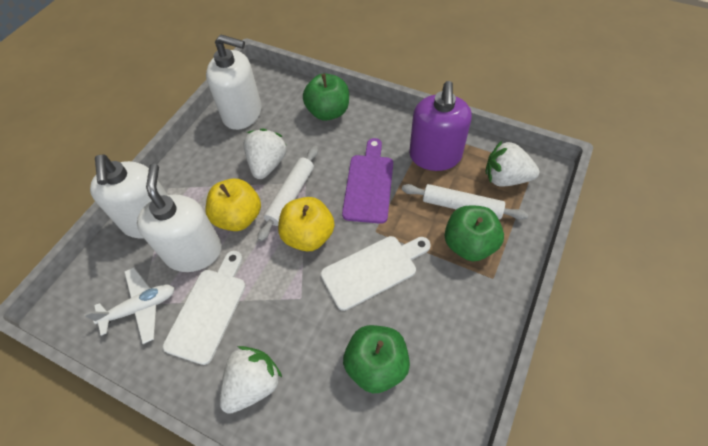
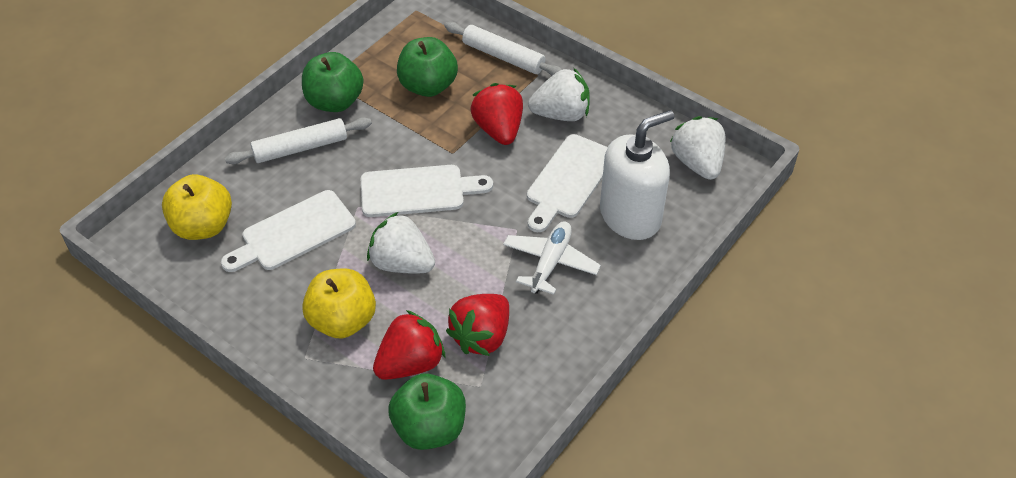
purple cutting board: 1 -> 0
purple soap dispenser: 1 -> 0
red strawberry: 0 -> 3
white cutting board: 2 -> 3
white soap dispenser: 3 -> 1

